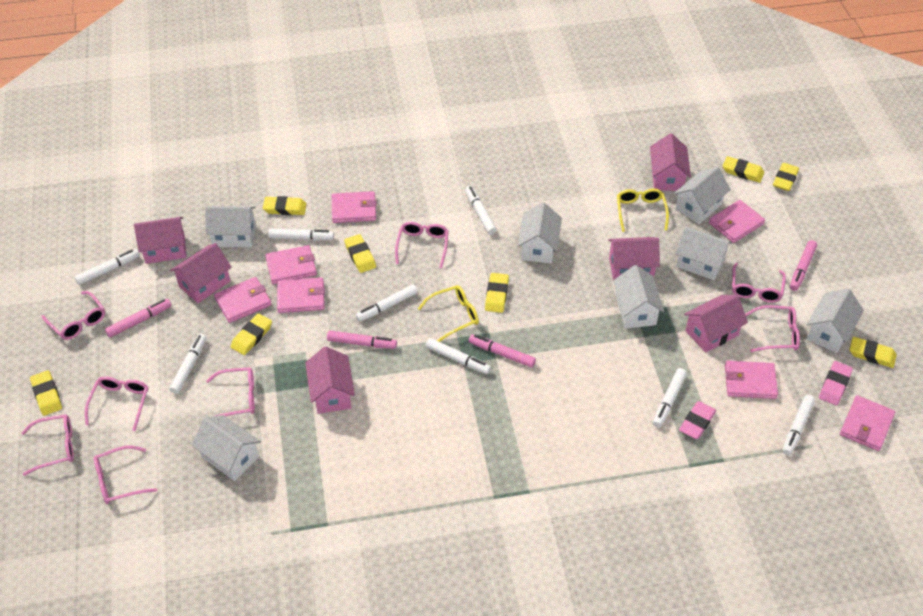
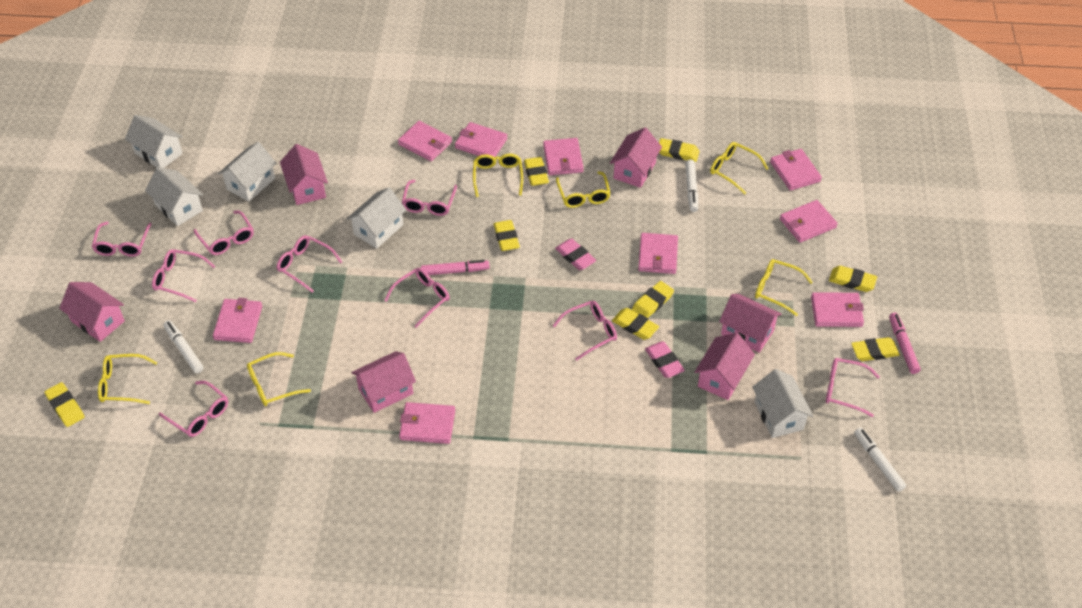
pink glasses: 8 -> 9
pink marker: 4 -> 2
pink wallet: 7 -> 9
white house: 7 -> 5
white marker: 8 -> 3
yellow glasses: 2 -> 6

